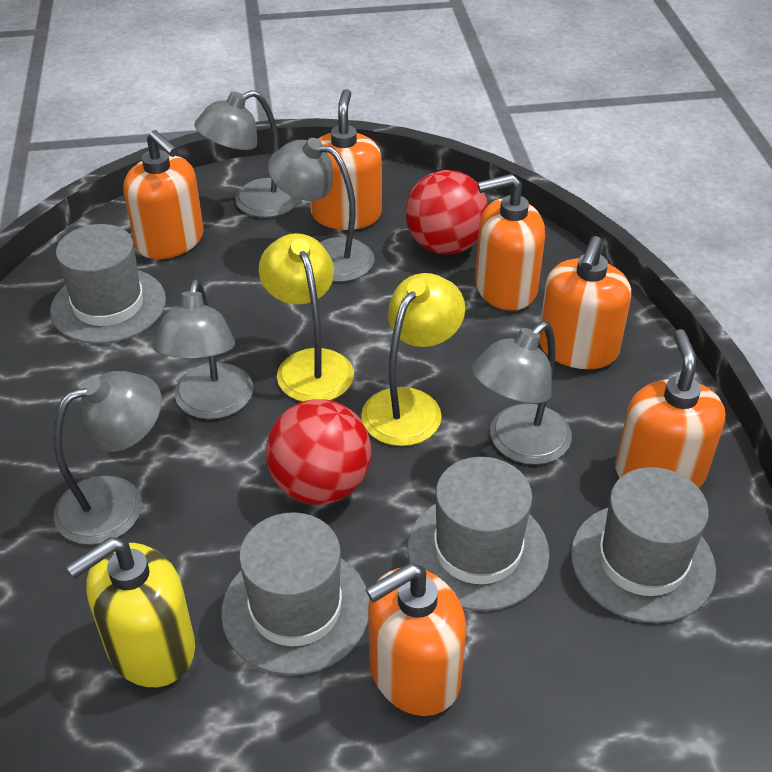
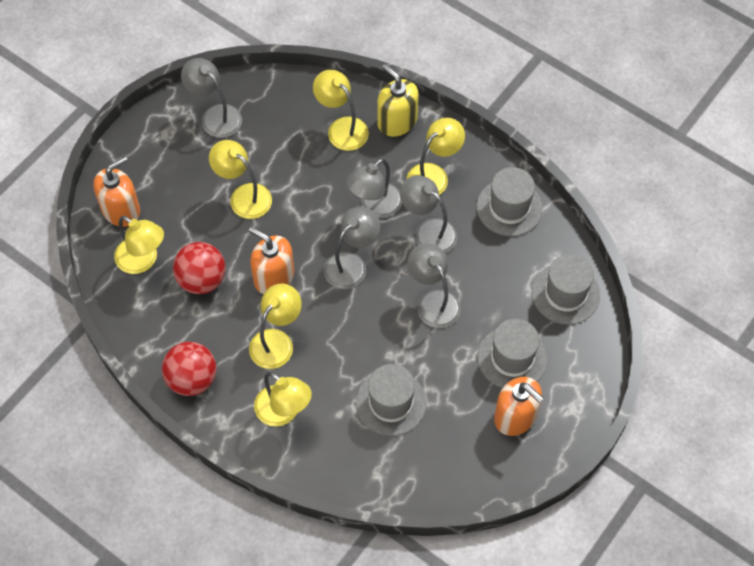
orange soap dispenser: 6 -> 3
yellow lamp: 2 -> 6

